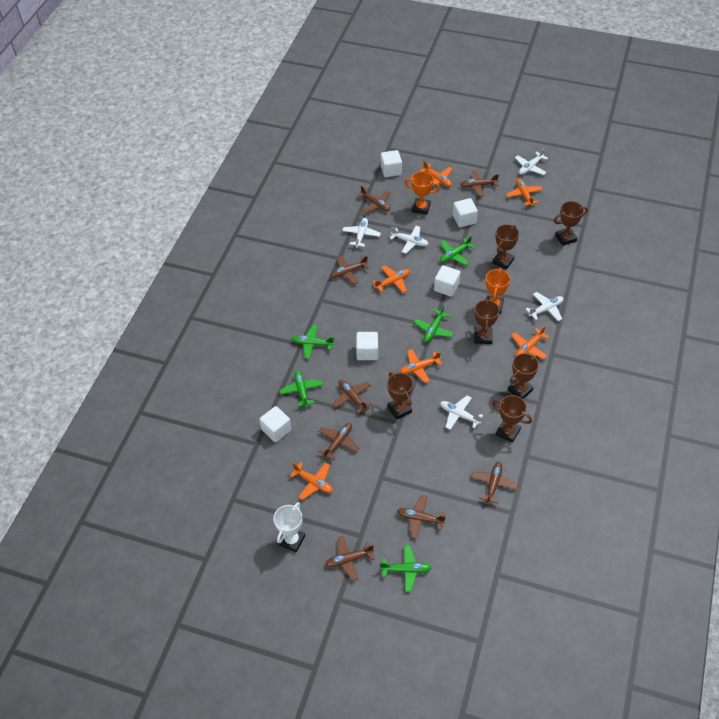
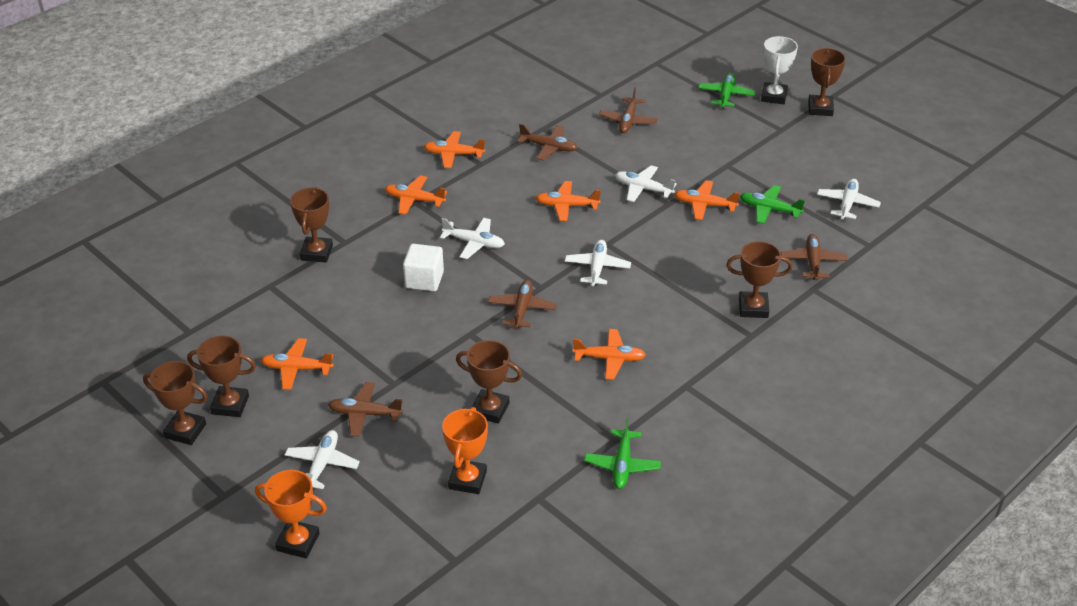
brown plane: 8 -> 5
green plane: 5 -> 3
white cube: 5 -> 1

